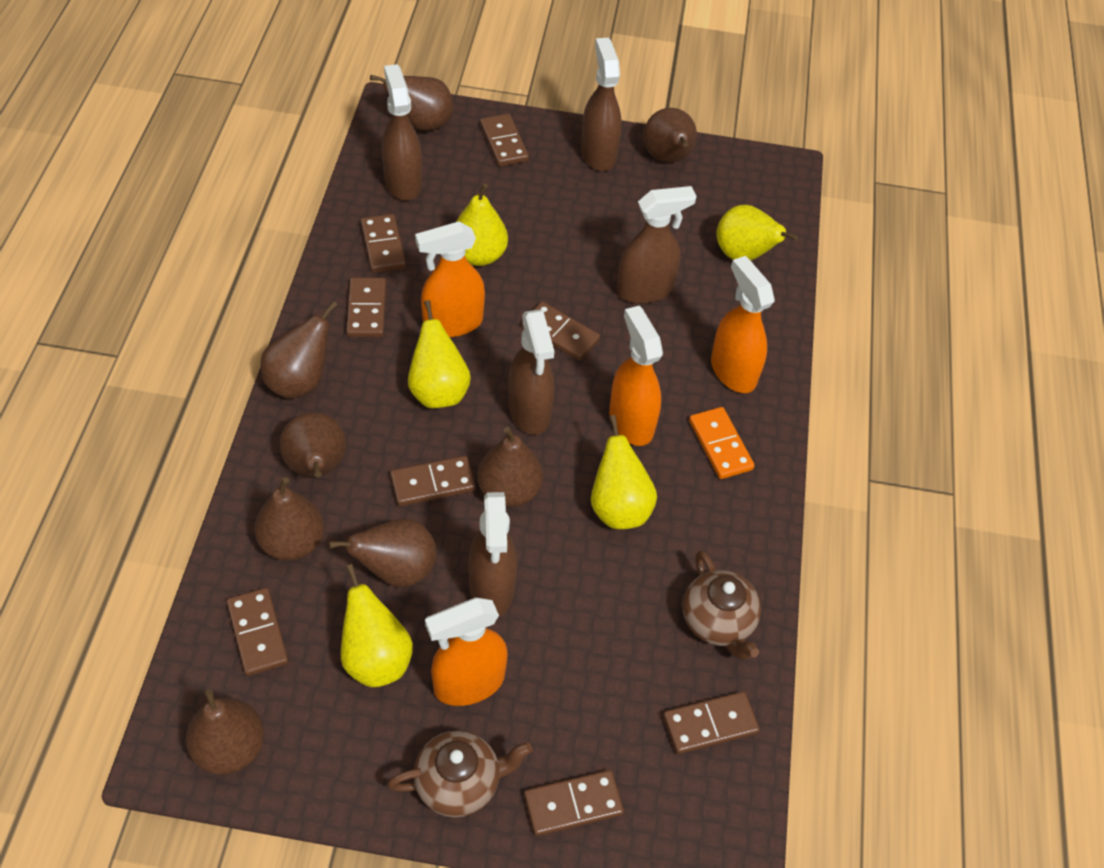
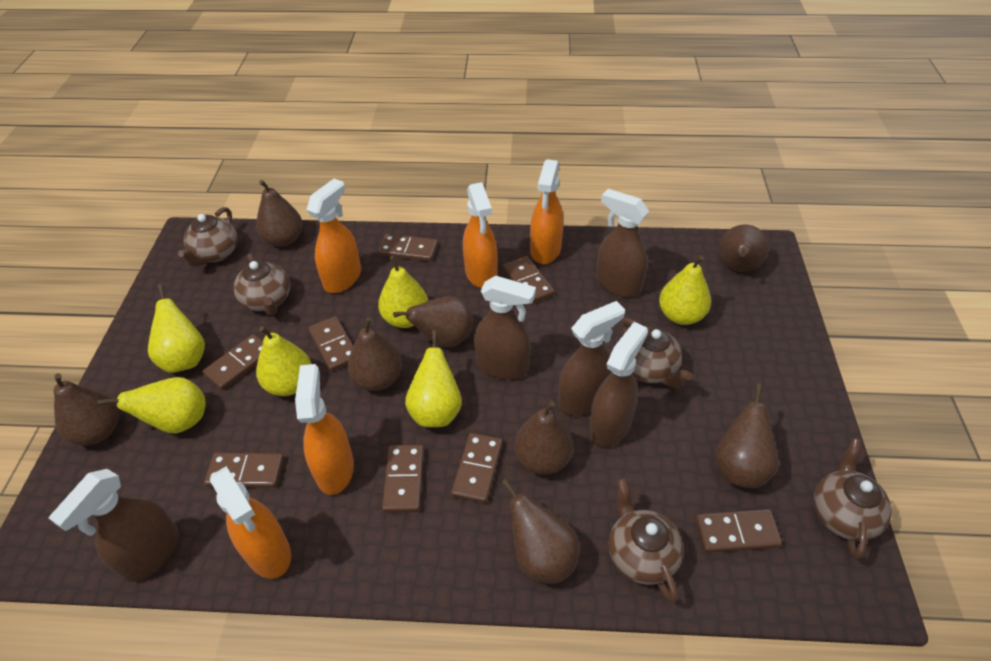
brown teapot: 2 -> 5
orange domino: 1 -> 0
orange spray bottle: 4 -> 5
yellow pear: 5 -> 6

